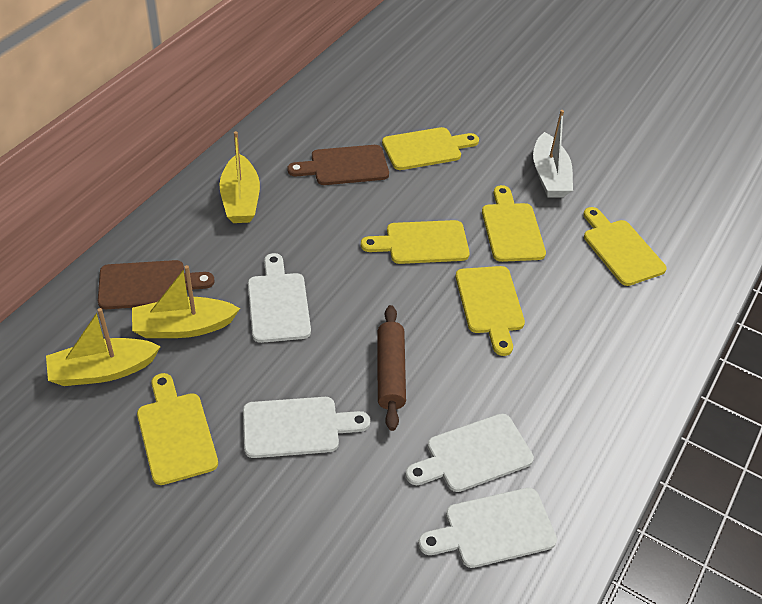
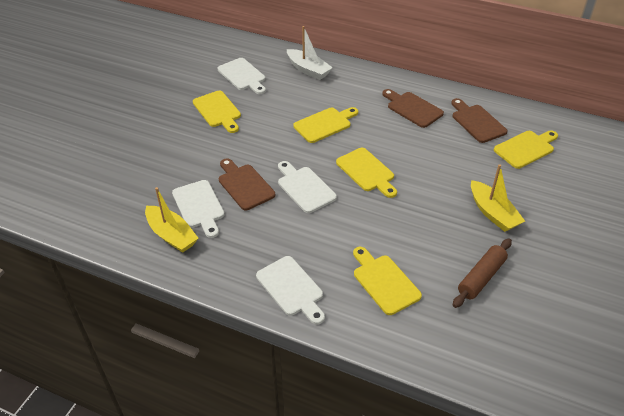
brown cutting board: 2 -> 3
yellow boat: 3 -> 2
yellow cutting board: 6 -> 5

